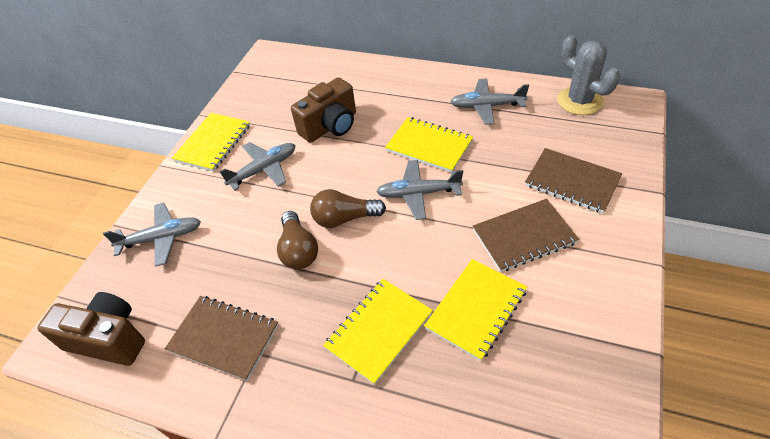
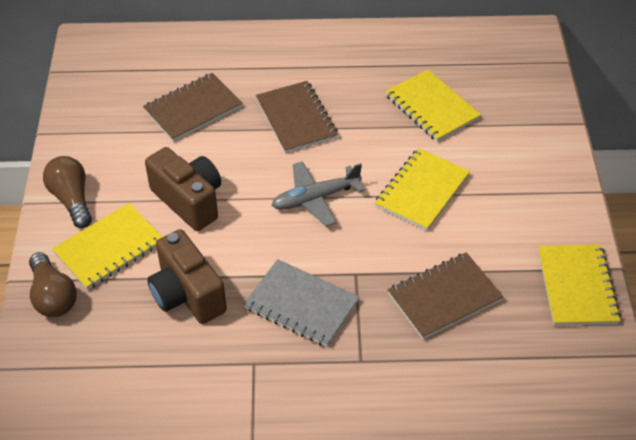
grey cactus: 1 -> 0
grey notebook: 0 -> 1
grey plane: 4 -> 1

